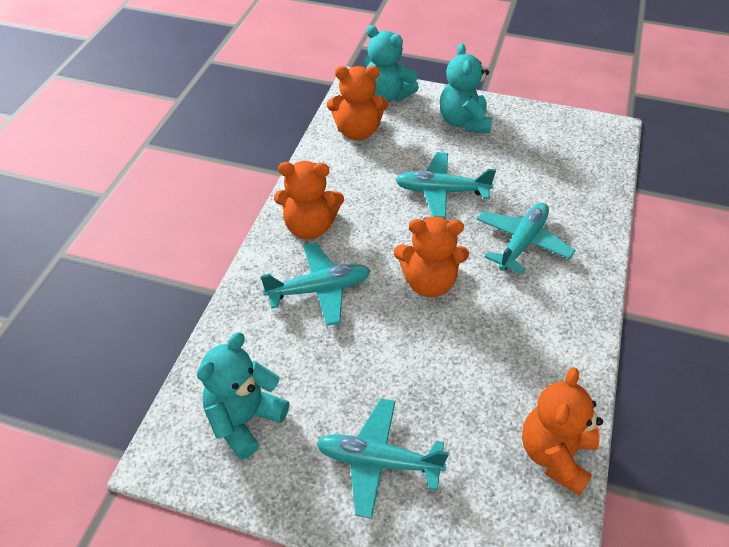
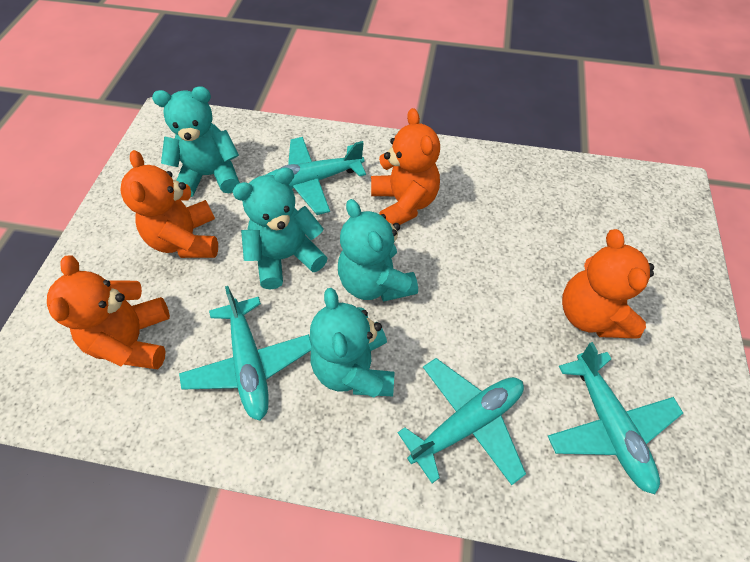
turquoise teddy bear: 3 -> 4

